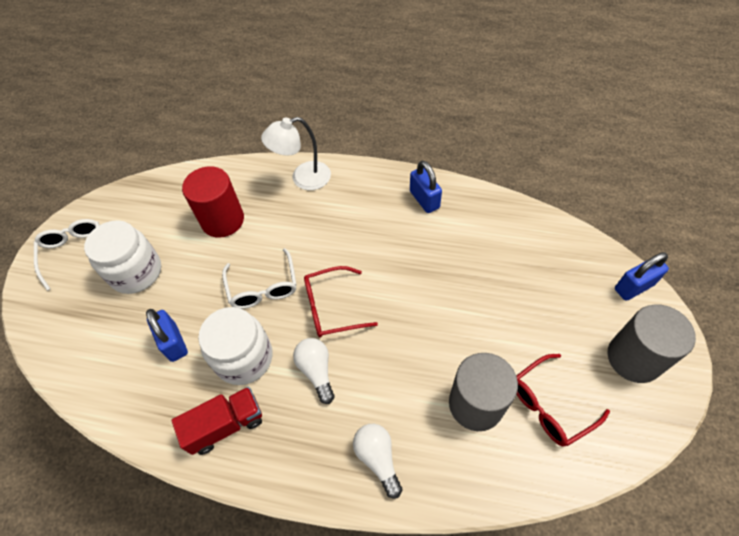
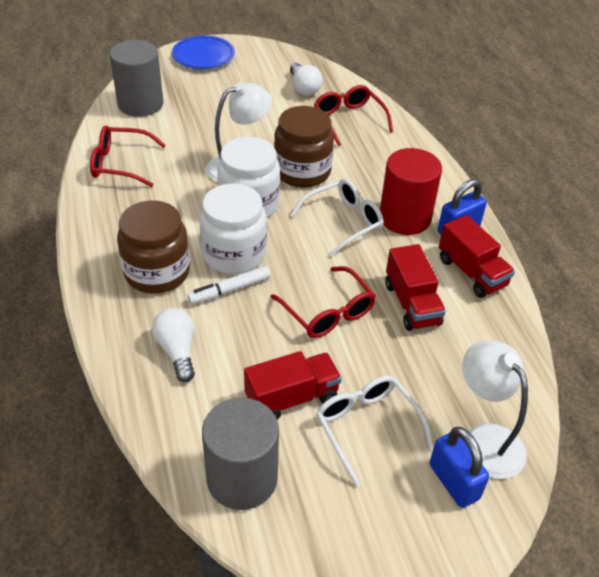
blue padlock: 3 -> 2
blue plate: 0 -> 1
brown jar: 0 -> 2
red glasses: 2 -> 3
red truck: 1 -> 3
white lamp: 1 -> 2
white marker: 0 -> 1

